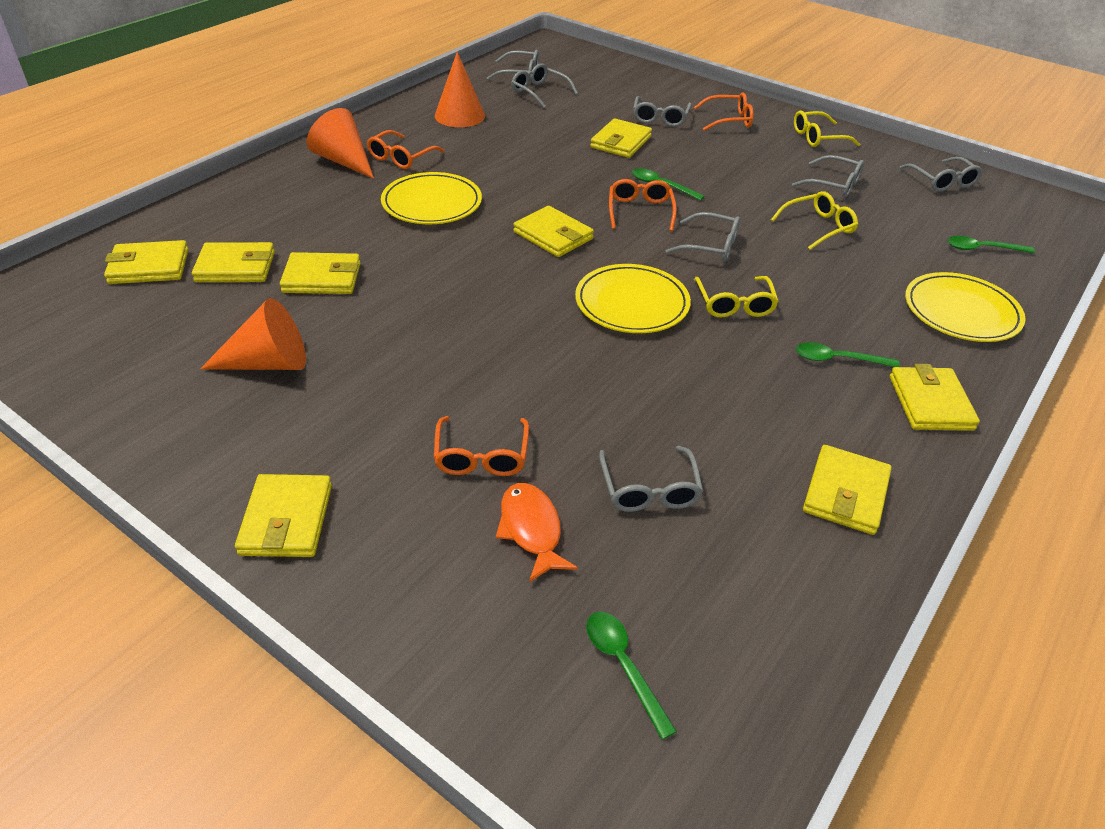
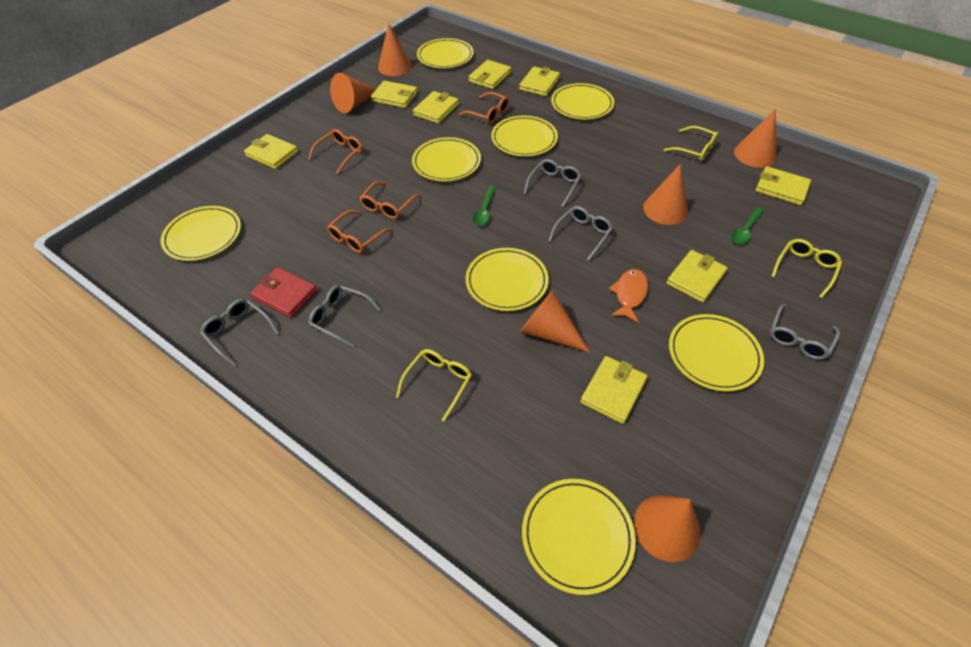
green spoon: 4 -> 2
grey glasses: 7 -> 5
orange cone: 3 -> 6
red wallet: 0 -> 1
yellow plate: 3 -> 8

